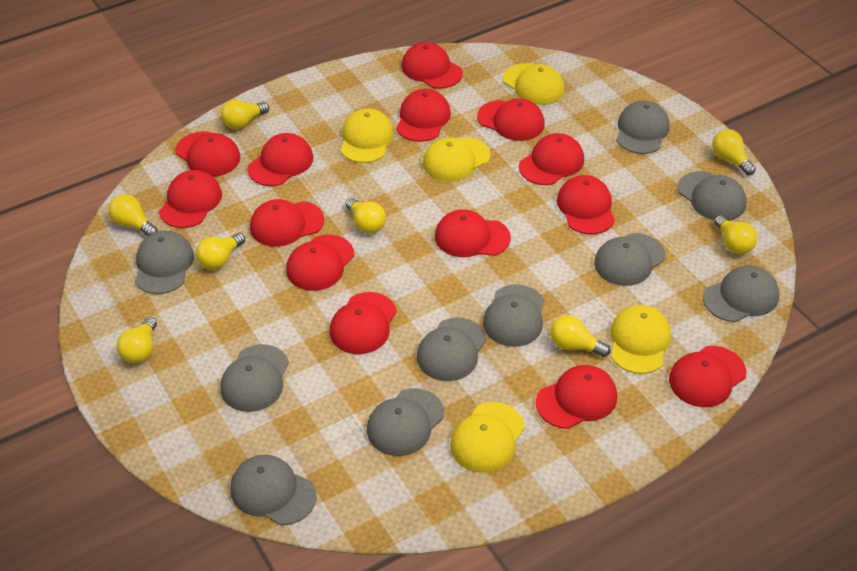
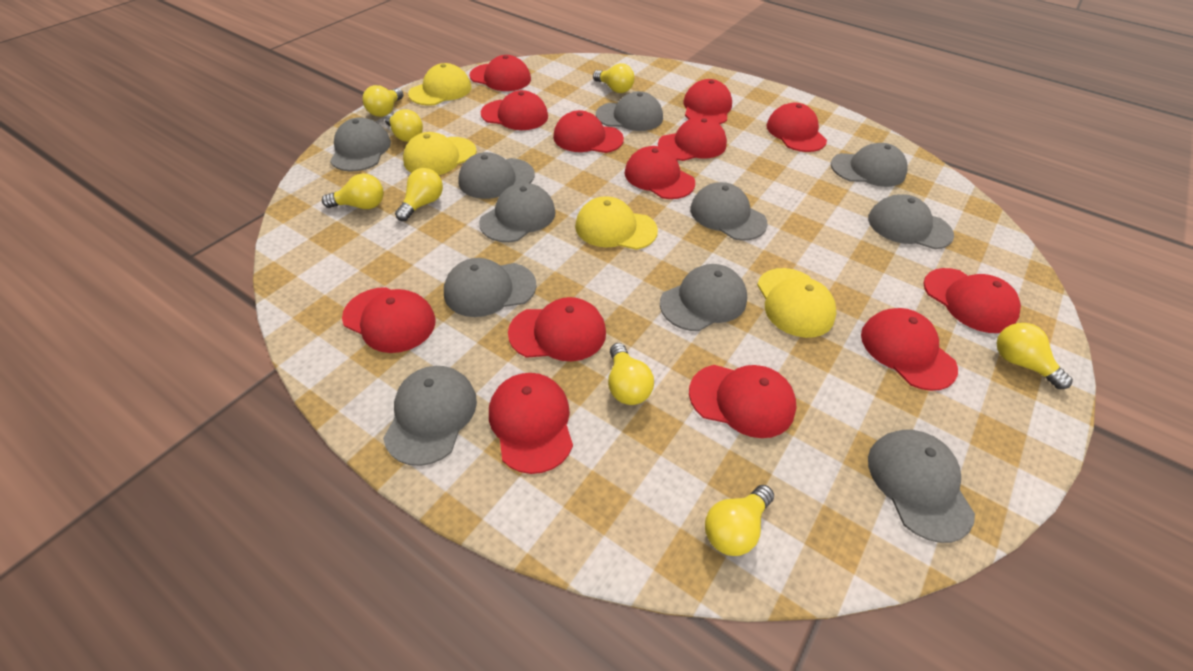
grey cap: 10 -> 11
red cap: 14 -> 13
yellow cap: 5 -> 4

